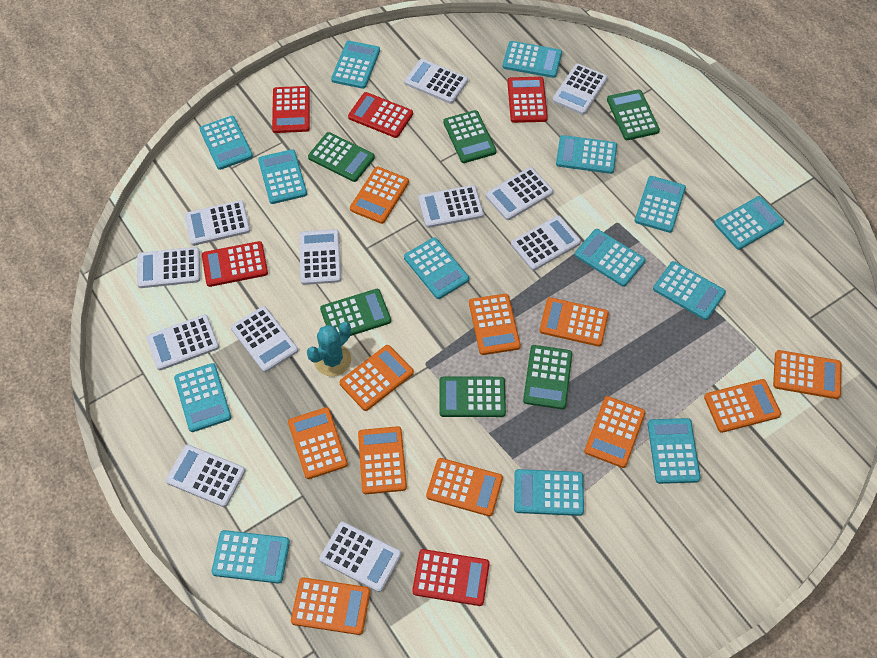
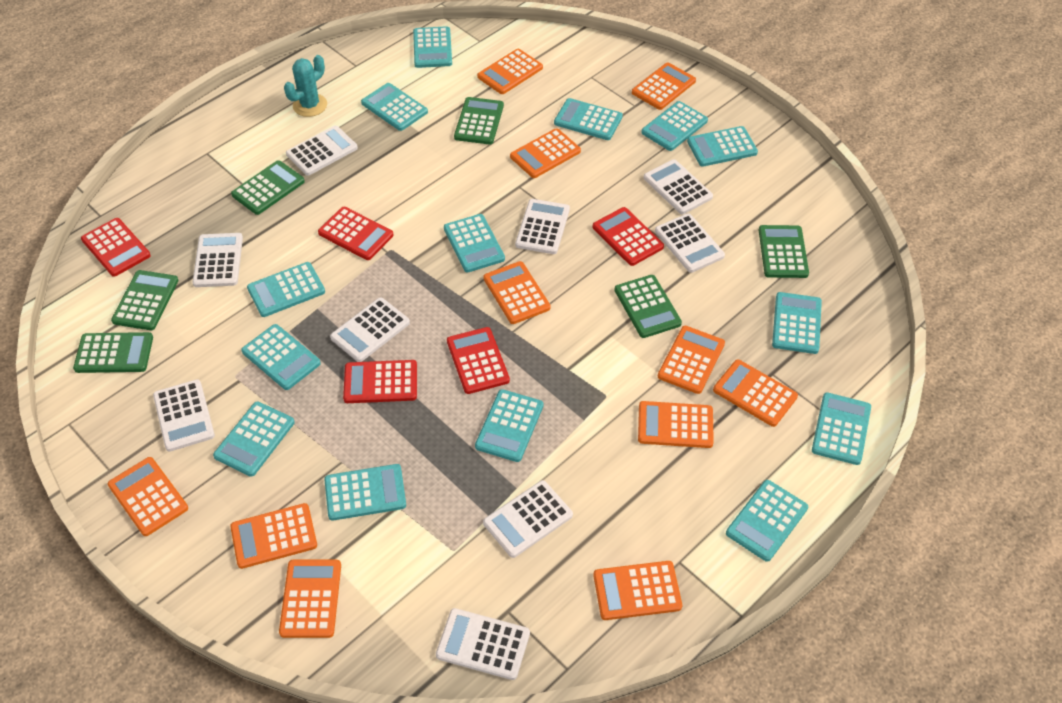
white calculator: 12 -> 9

